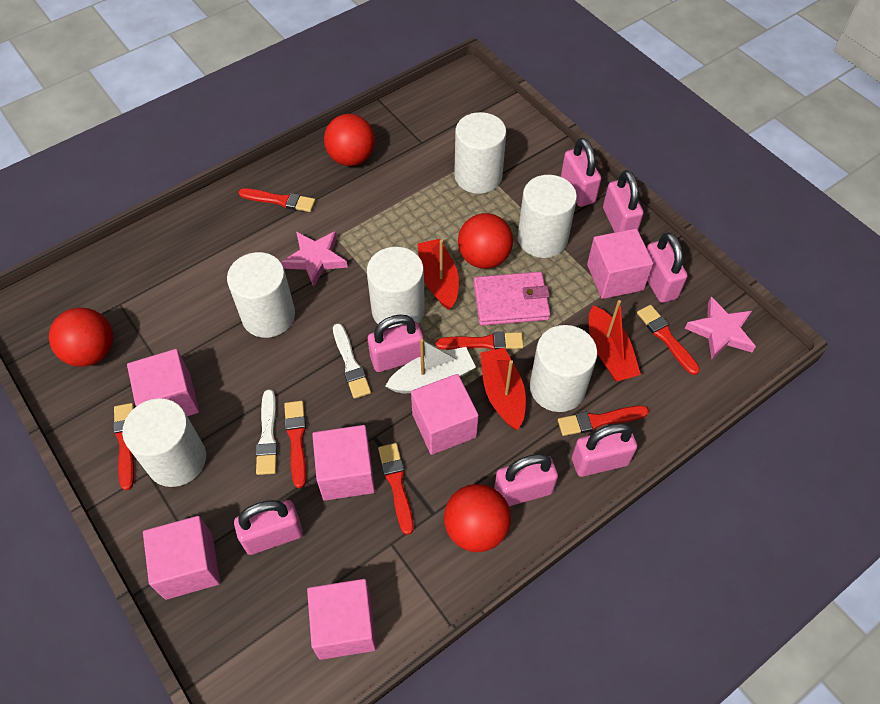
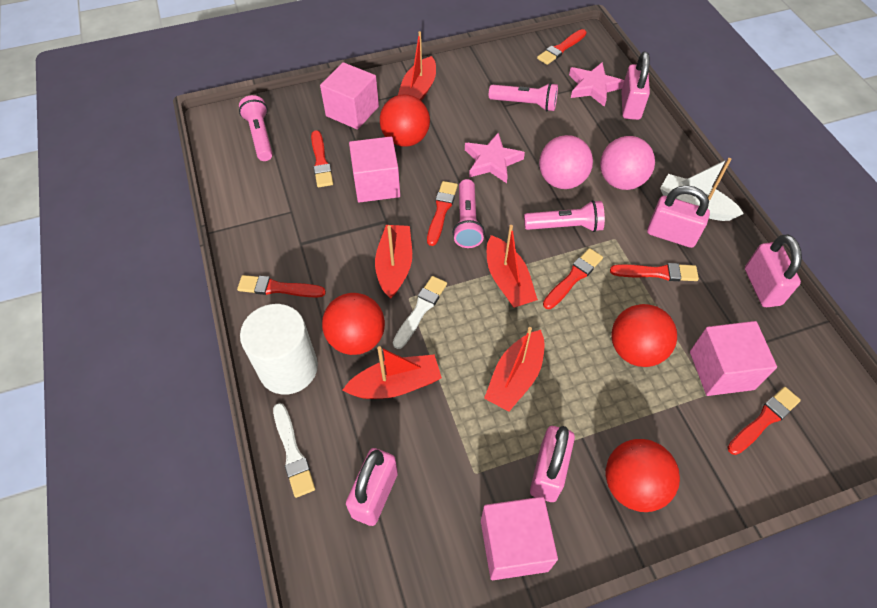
pink ball: 0 -> 2
pink cube: 6 -> 4
pink flashlight: 0 -> 4
pink padlock: 7 -> 5
pink wallet: 1 -> 0
red boat: 3 -> 5
white cylinder: 6 -> 1

